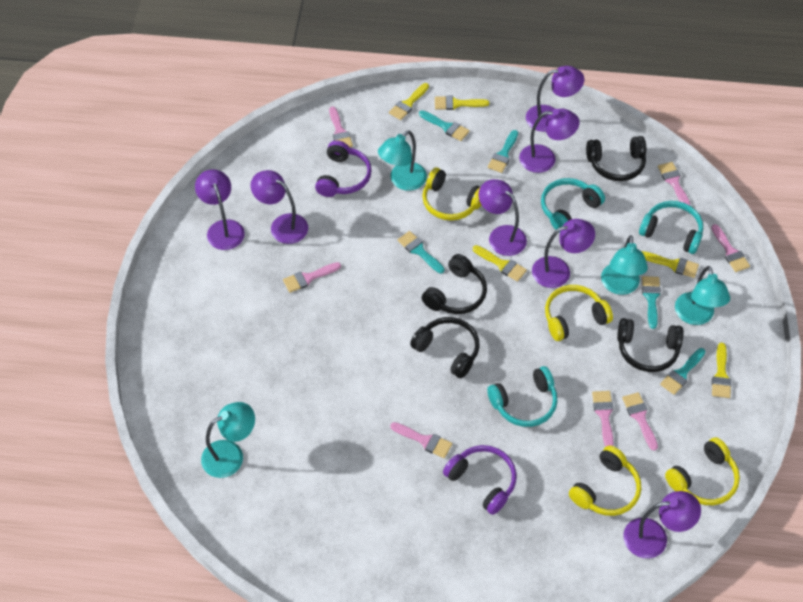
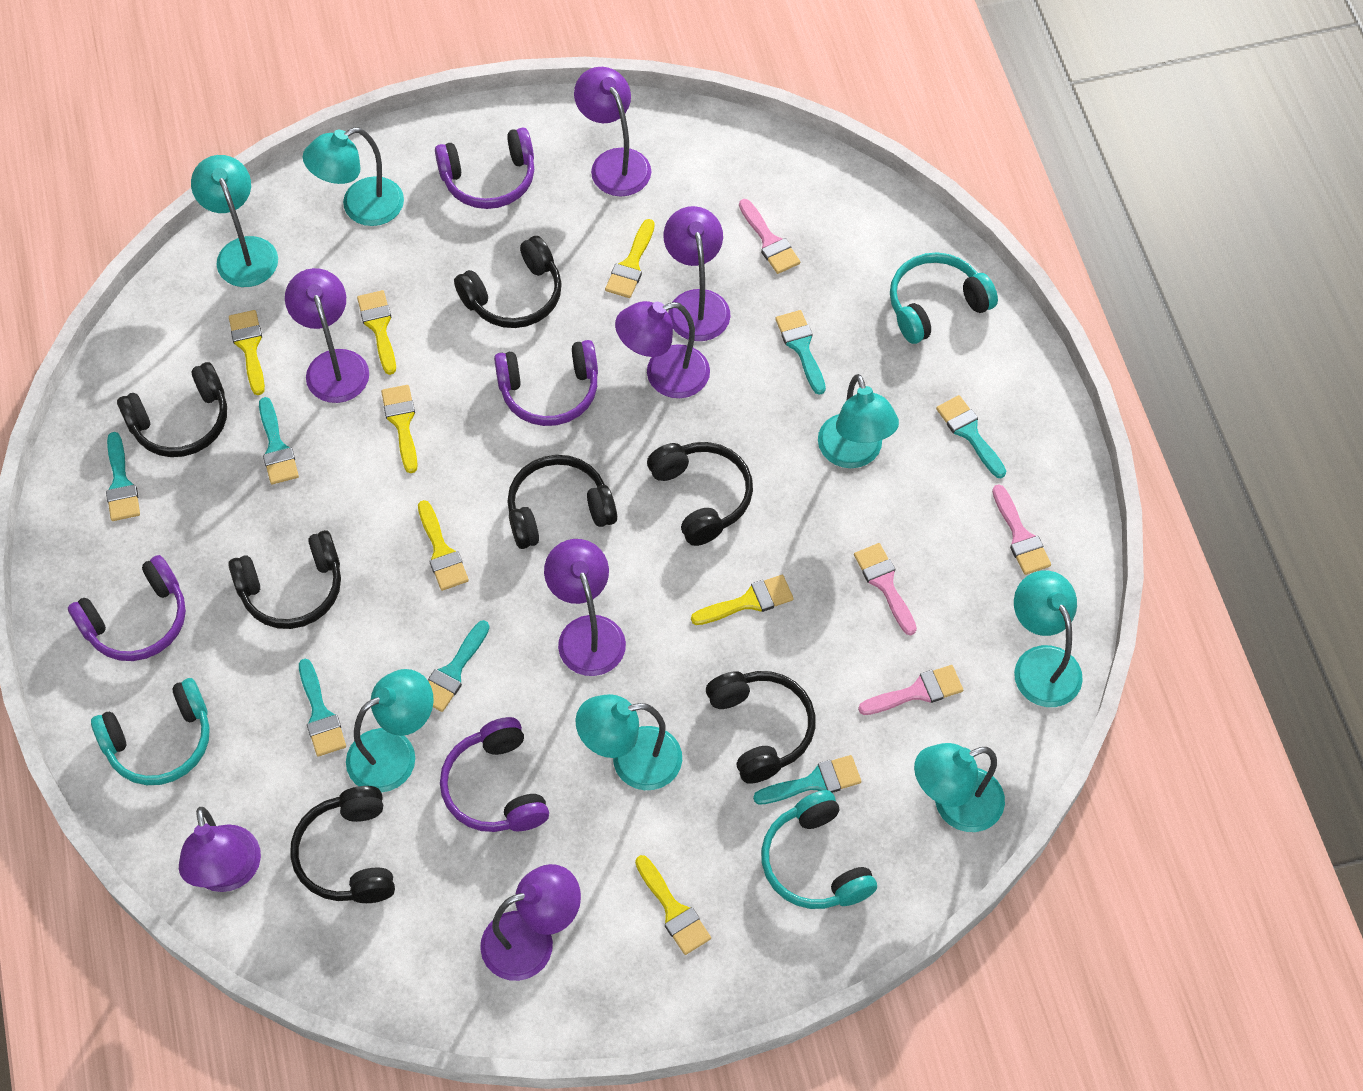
black headphones: 4 -> 7
pink brush: 7 -> 4
purple headphones: 2 -> 4
turquoise brush: 5 -> 7
turquoise lamp: 4 -> 7
yellow brush: 5 -> 7
yellow headphones: 4 -> 0

